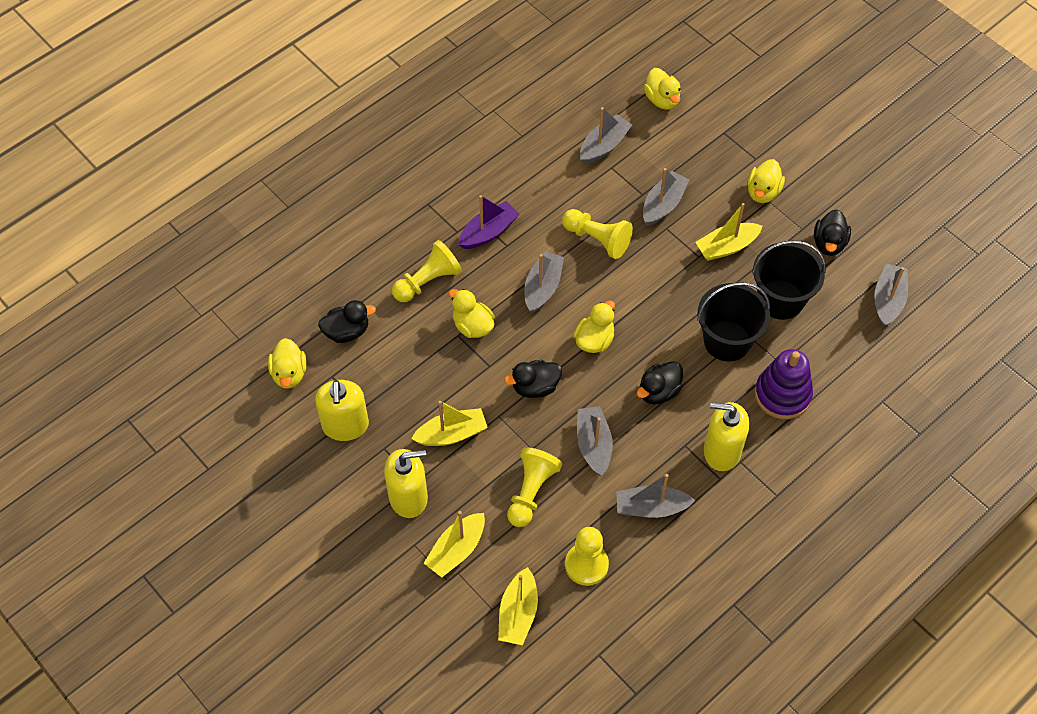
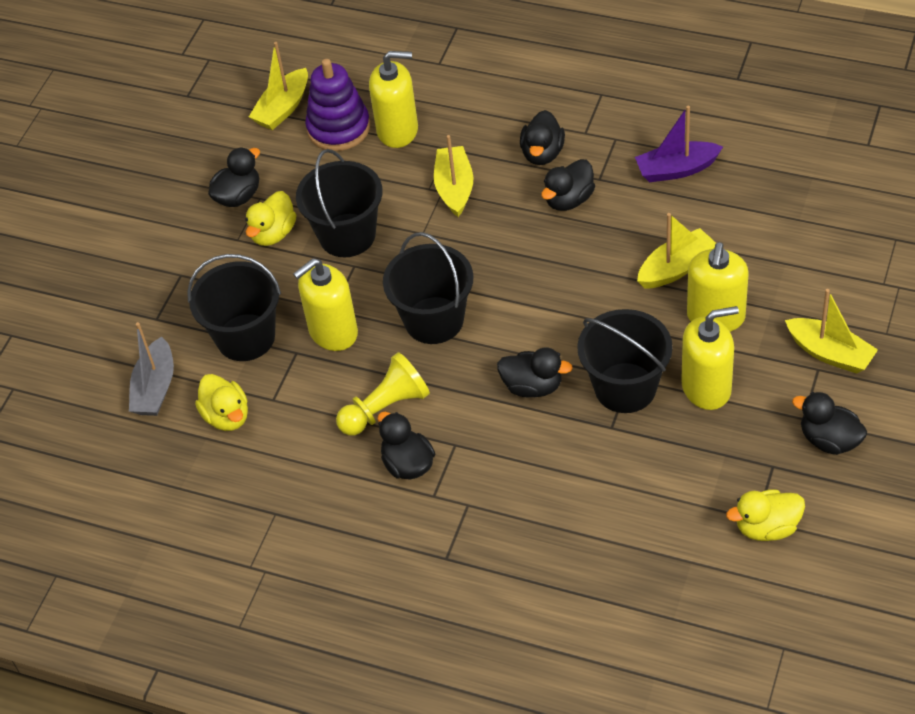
black bucket: 2 -> 4
black duck: 4 -> 6
grey boat: 6 -> 1
yellow duck: 5 -> 3
yellow pawn: 4 -> 1
yellow soap dispenser: 3 -> 4

